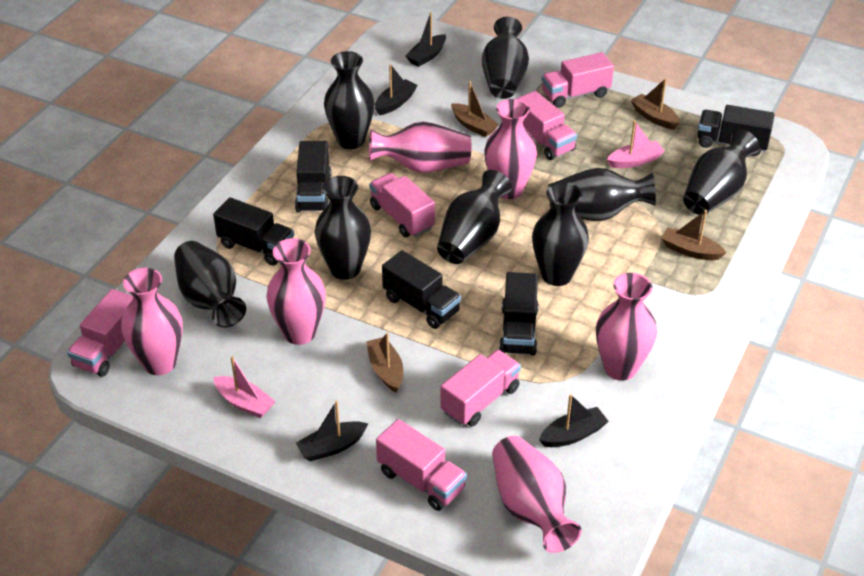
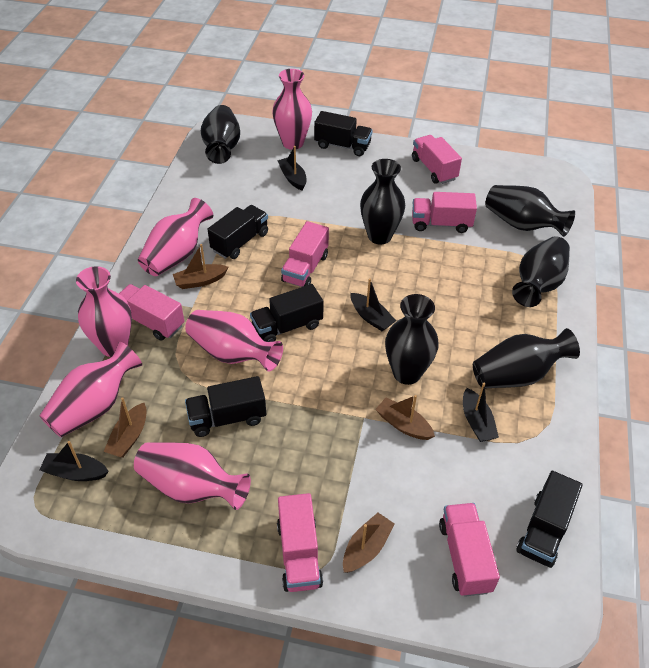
black vase: 8 -> 6
pink boat: 2 -> 0

